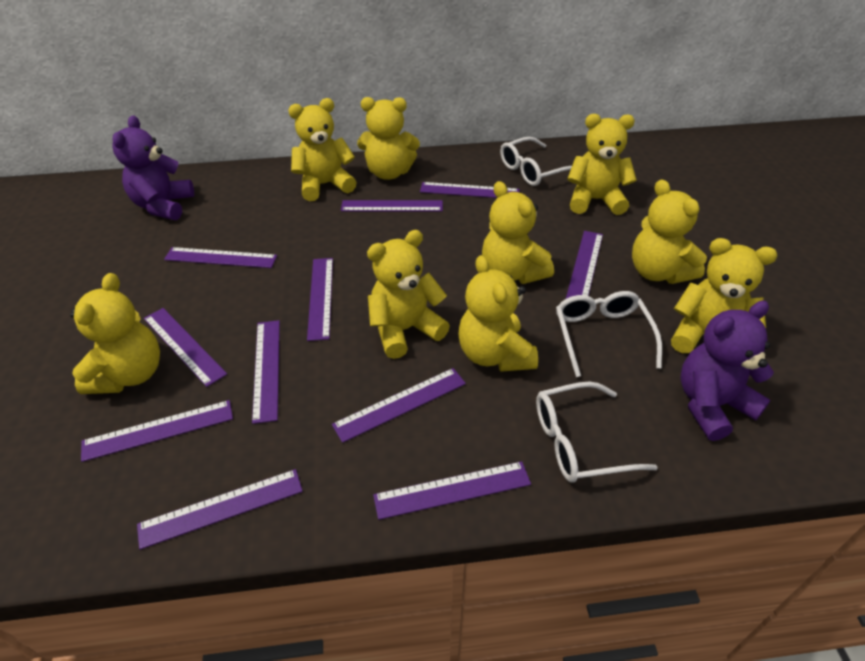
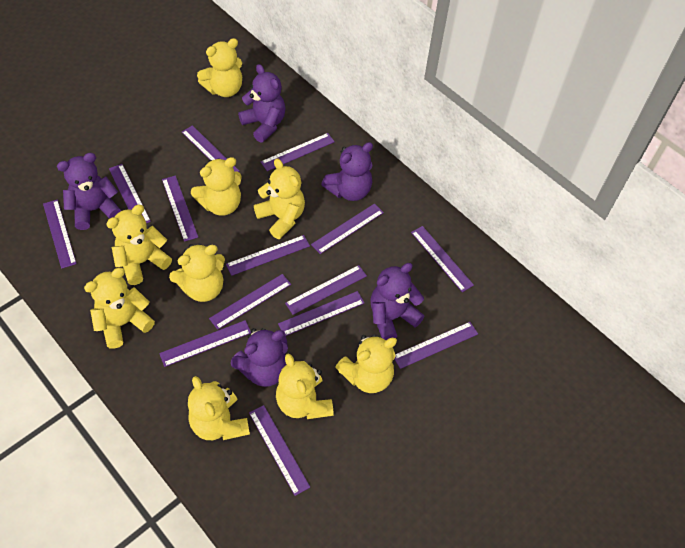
purple ruler: 11 -> 14
purple teddy bear: 2 -> 5
white glasses: 3 -> 0

